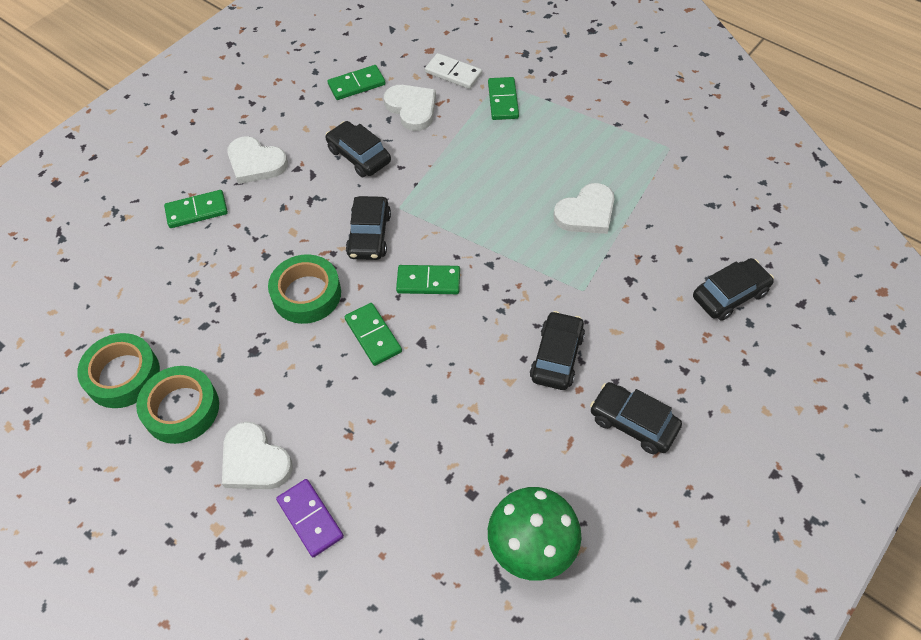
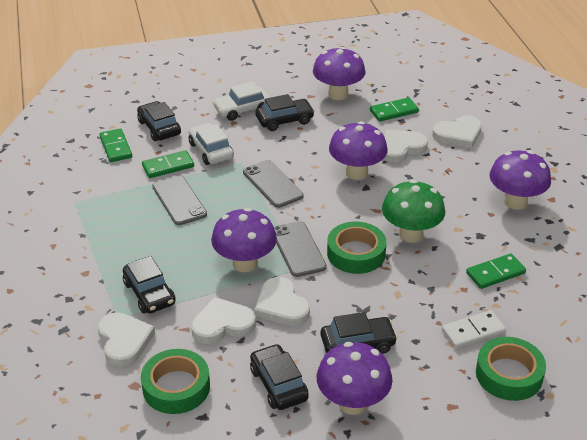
green domino: 5 -> 4
grey phone: 0 -> 3
purple domino: 1 -> 0
purple mushroom: 0 -> 5
white car: 0 -> 2
white heart: 4 -> 5

